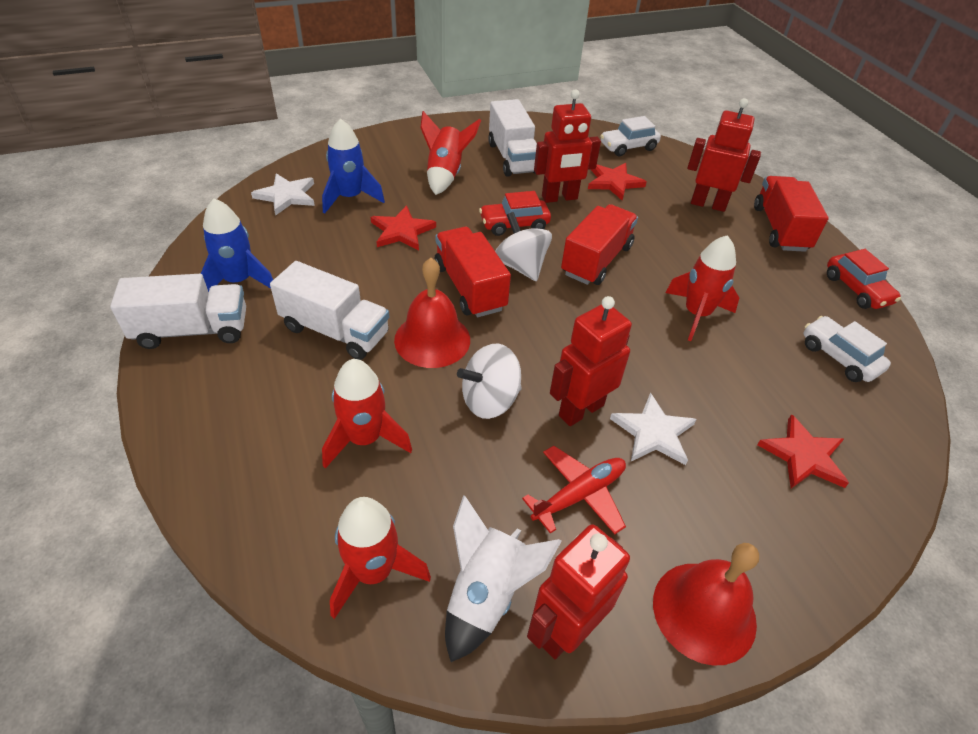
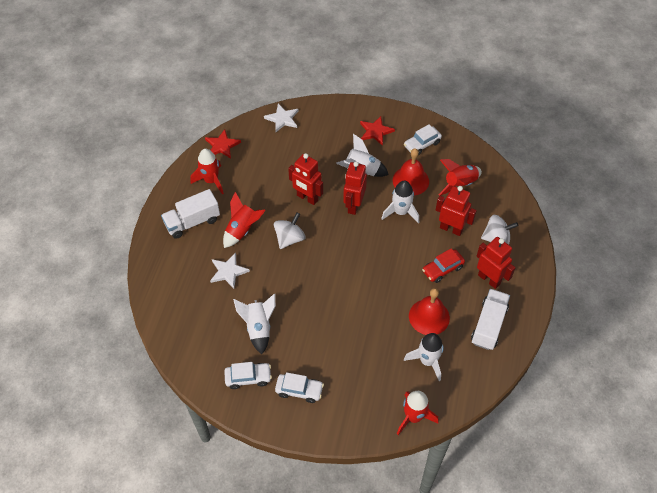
blue rocket: 2 -> 0
red car: 2 -> 1
red plane: 1 -> 0
red star: 3 -> 2
red truck: 3 -> 0
white car: 2 -> 3
white rocket: 1 -> 4
white truck: 3 -> 2

